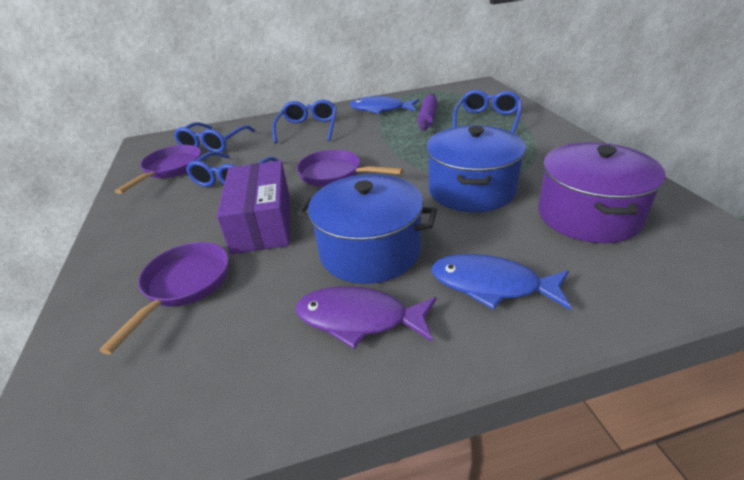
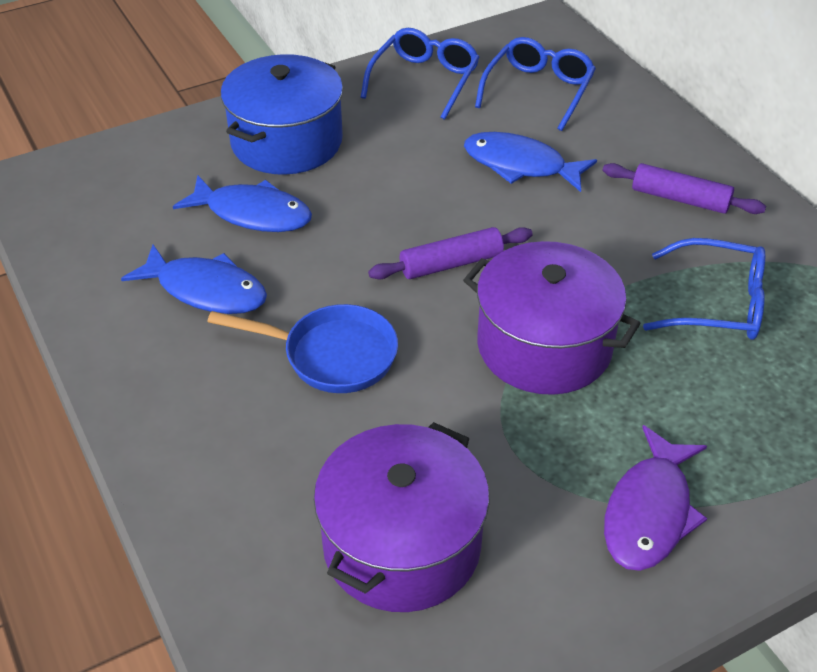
blue fish: 2 -> 3
blue glasses: 4 -> 3
blue pan: 0 -> 1
blue pot: 2 -> 1
purple box: 1 -> 0
purple pan: 3 -> 0
purple pot: 1 -> 2
purple rolling pin: 1 -> 2

